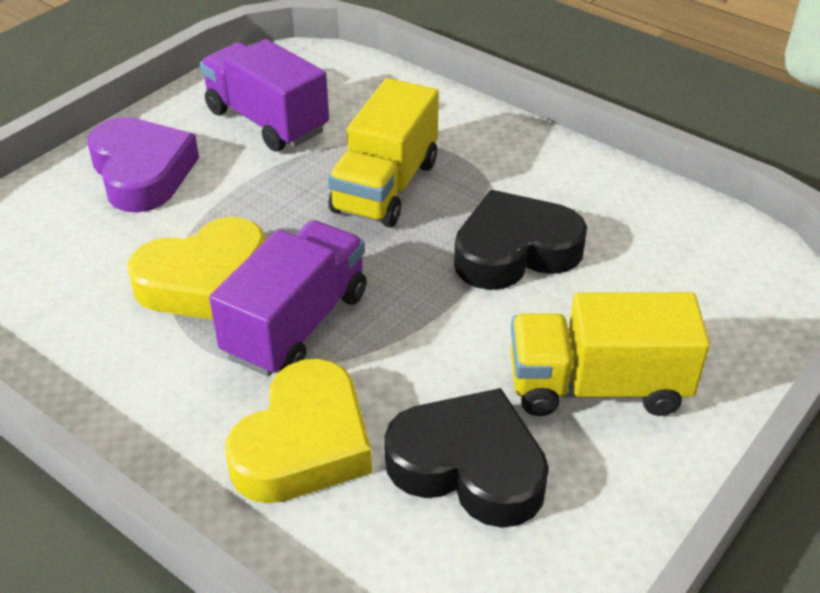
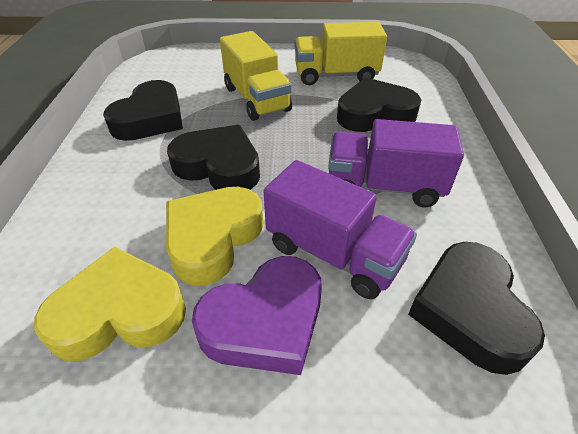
black heart: 2 -> 4

